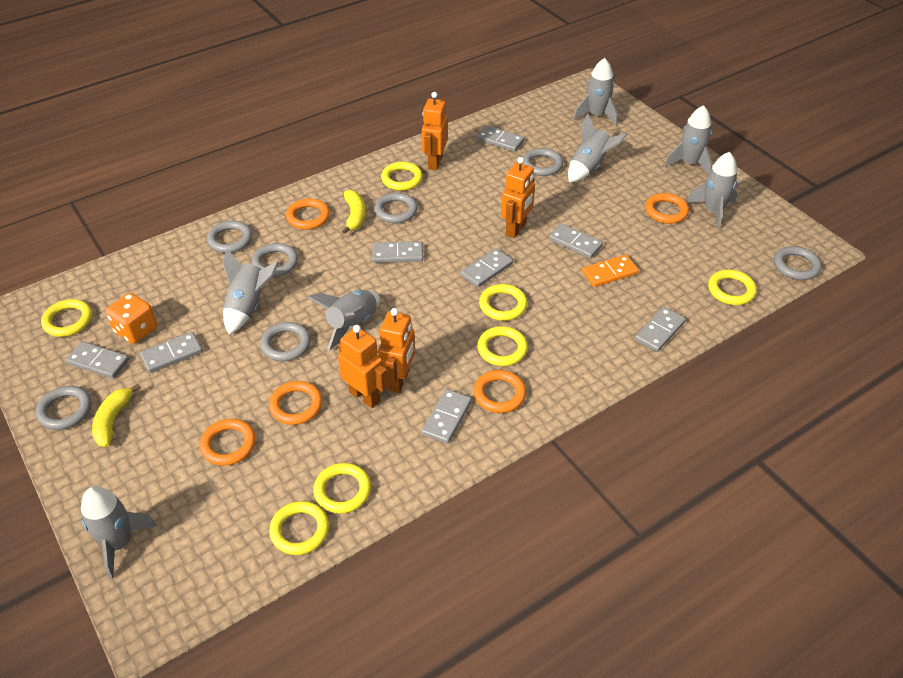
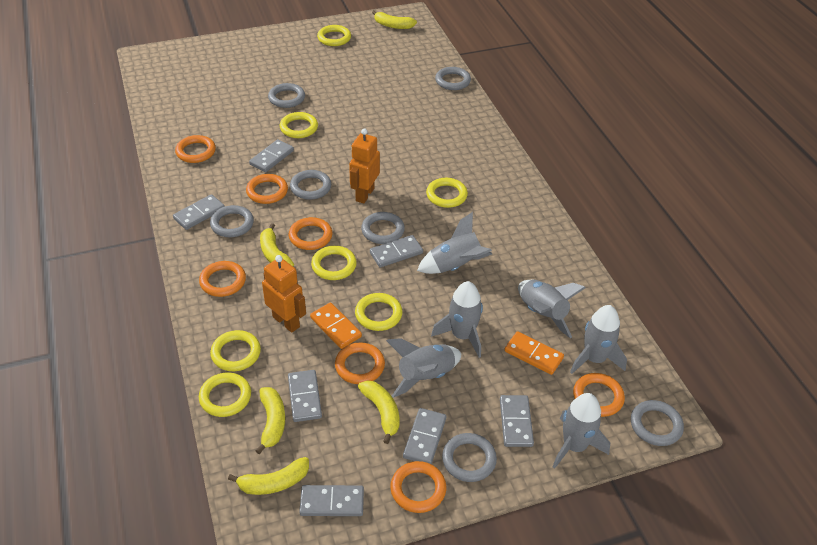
grey domino: 8 -> 7
grey rocket: 7 -> 6
orange dice: 1 -> 0
orange domino: 1 -> 2
orange ring: 5 -> 7
orange robot: 4 -> 2
yellow banana: 2 -> 5

